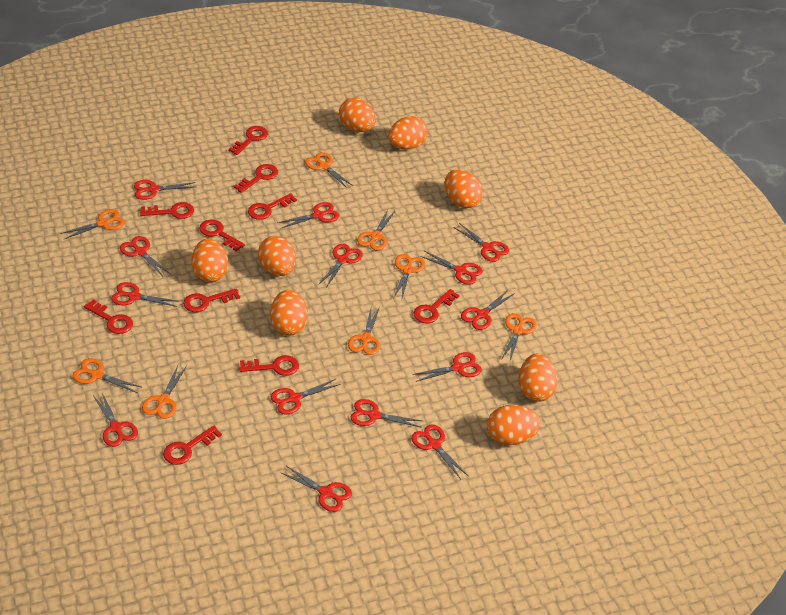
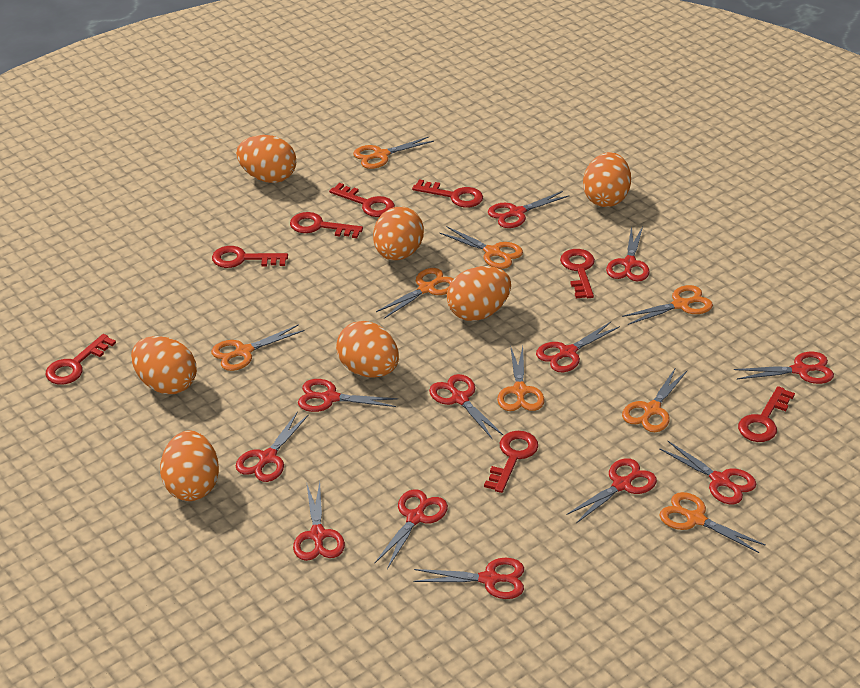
orange egg: 8 -> 7
red key: 10 -> 8
red scissors: 14 -> 12

